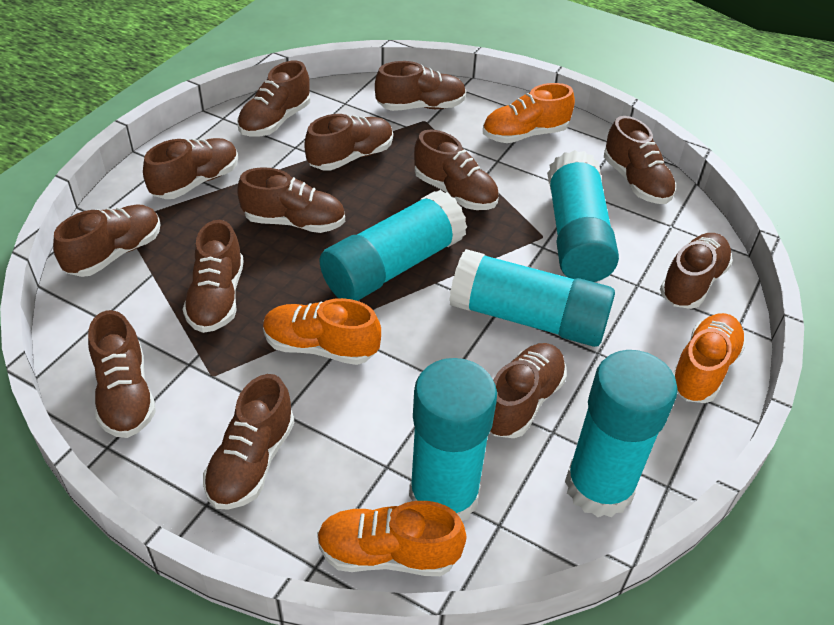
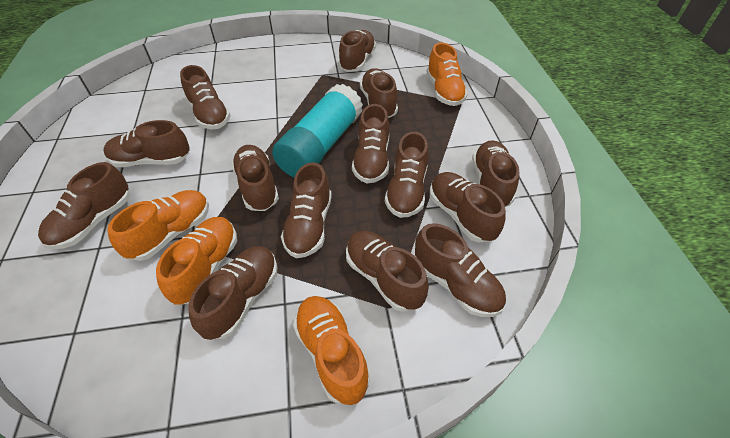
brown shoe: 13 -> 14
turquoise glue stick: 5 -> 1

